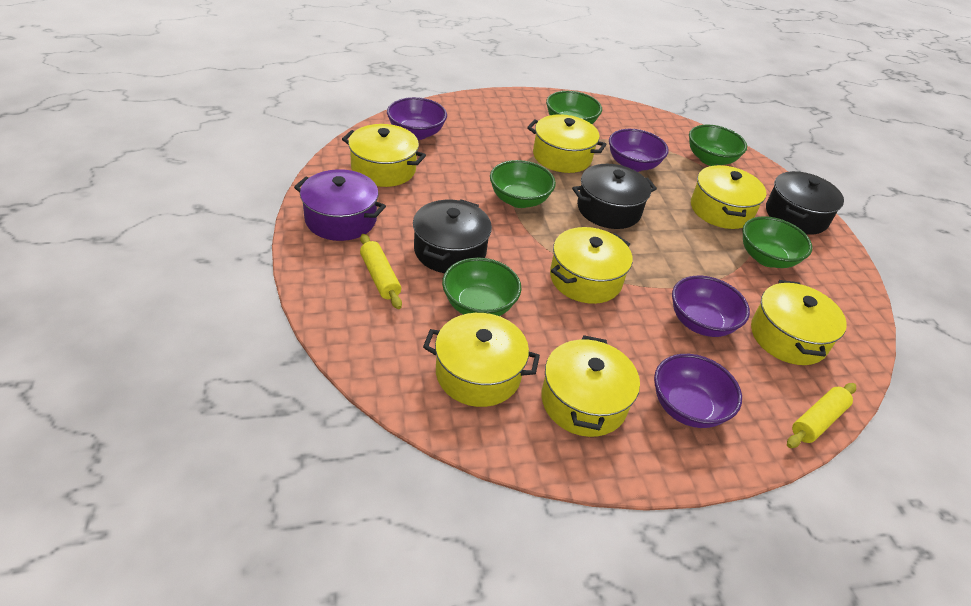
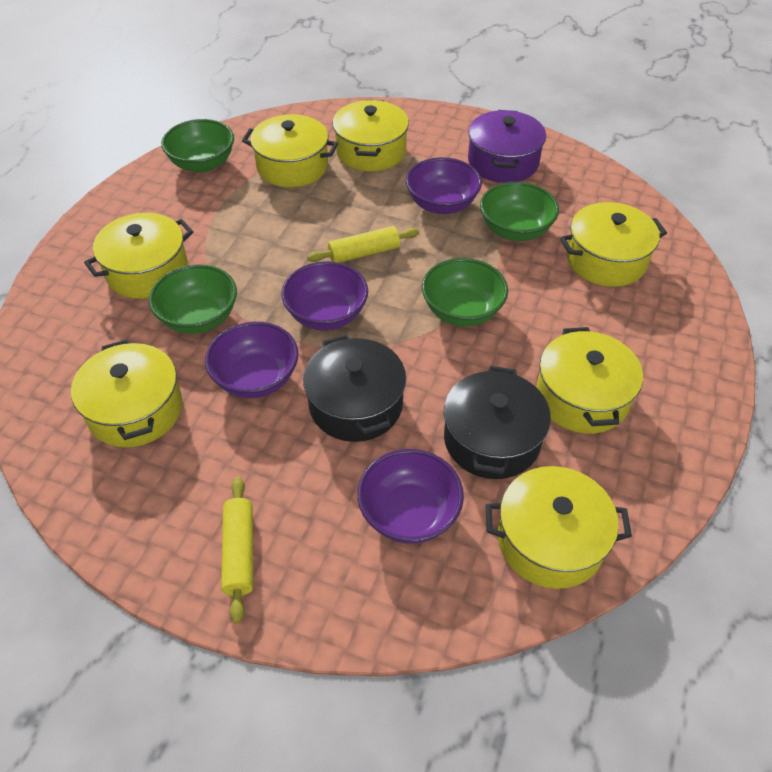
black pot: 3 -> 2
green bowl: 5 -> 4

